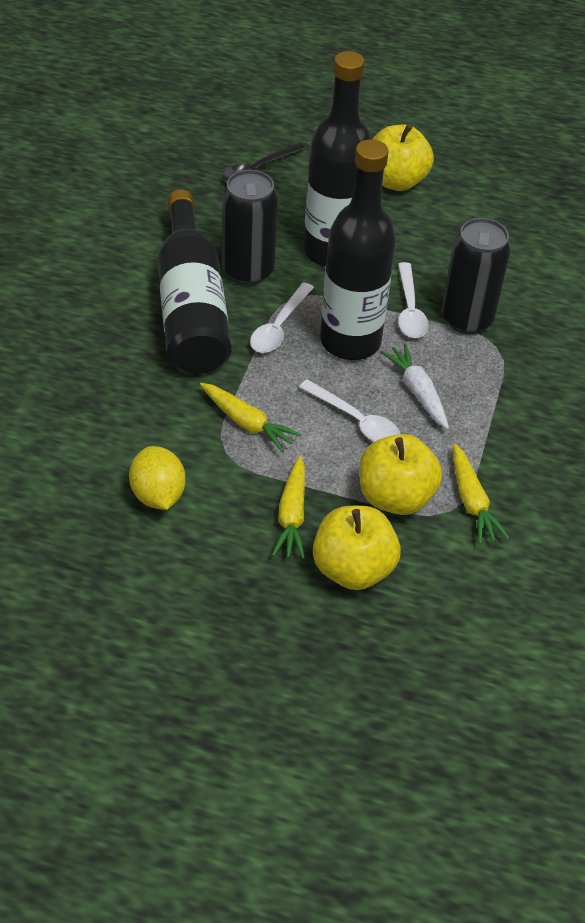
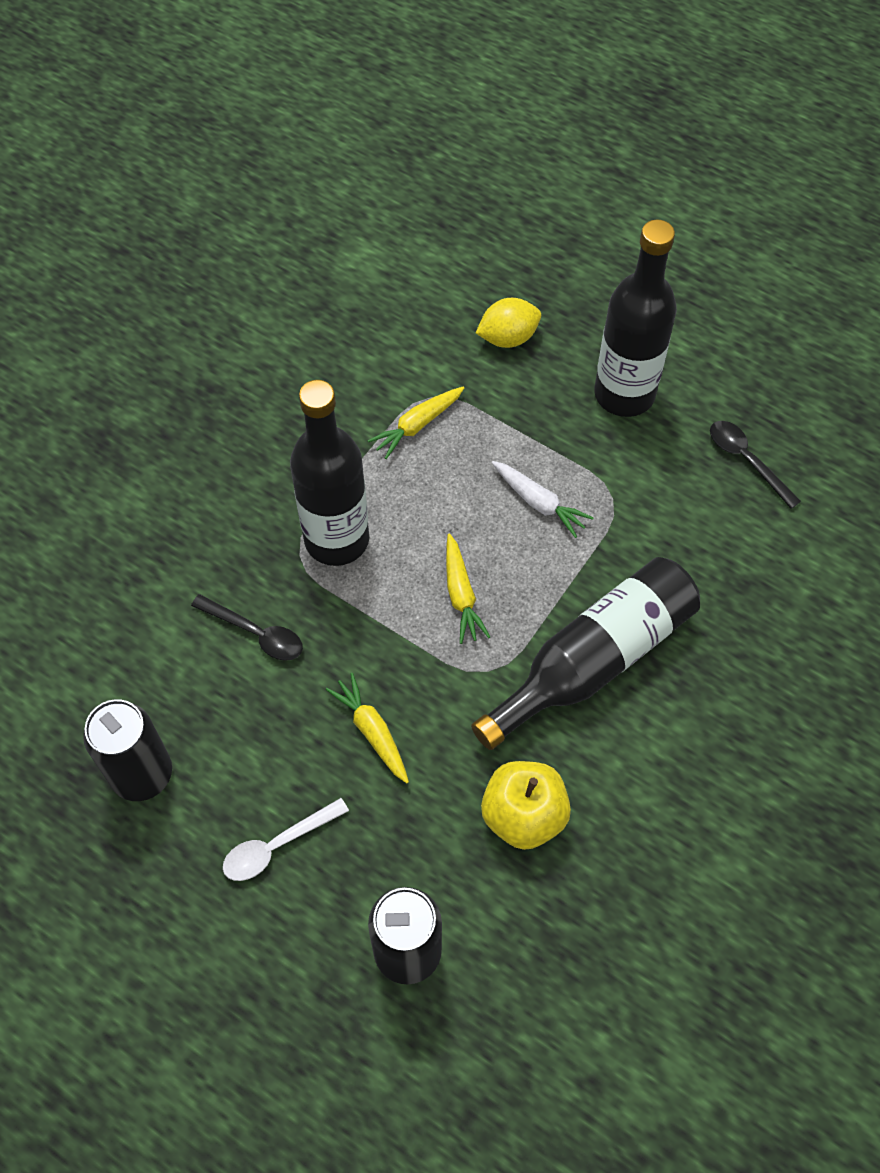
black spoon: 1 -> 2
white spoon: 3 -> 1
yellow apple: 3 -> 1

